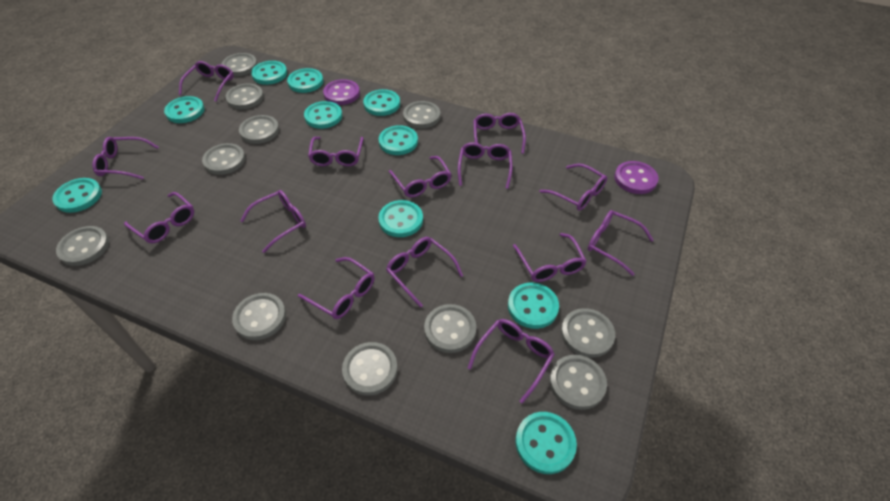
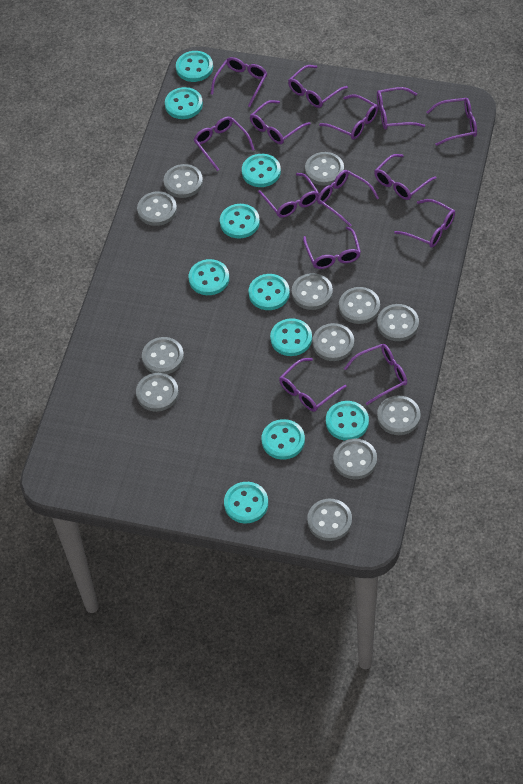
grey button: 11 -> 12
purple button: 2 -> 0

